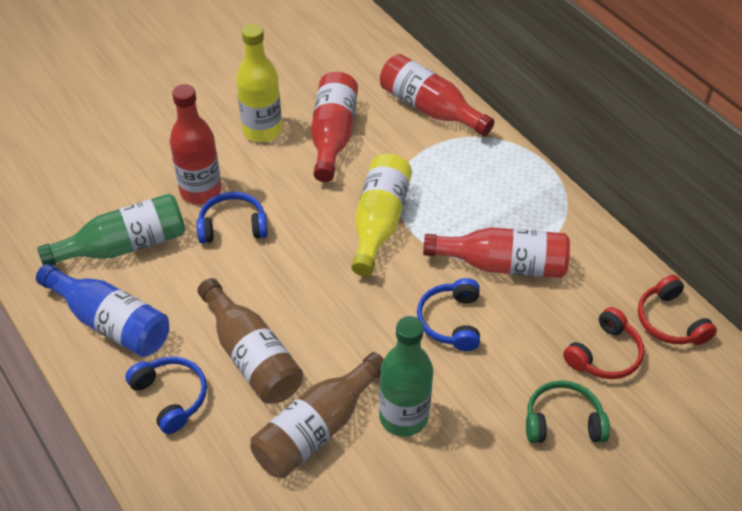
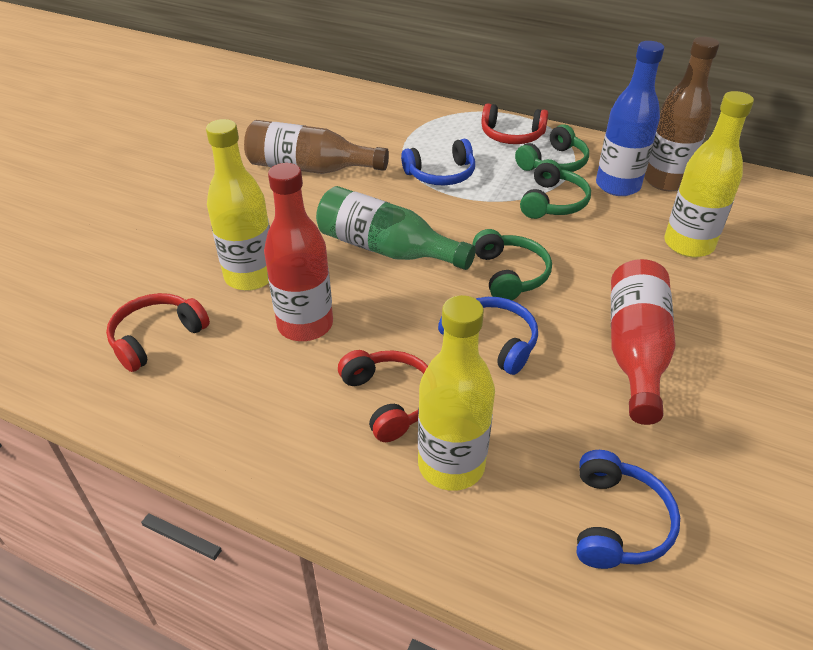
green bottle: 2 -> 1
green headphones: 1 -> 3
red bottle: 4 -> 2
red headphones: 2 -> 3
yellow bottle: 2 -> 3

